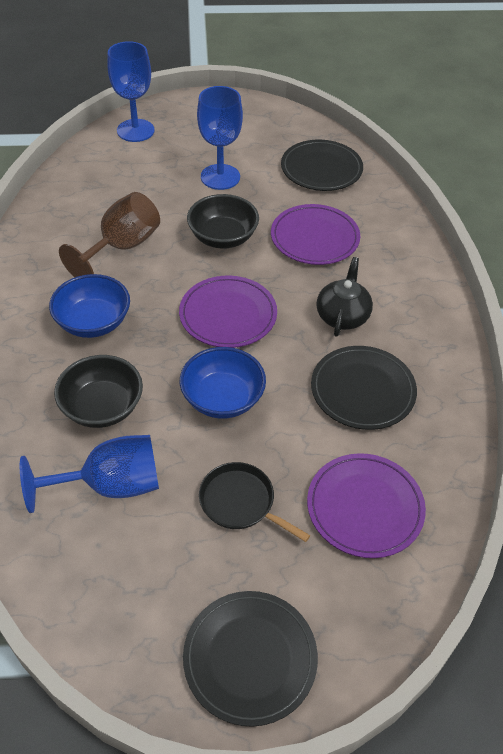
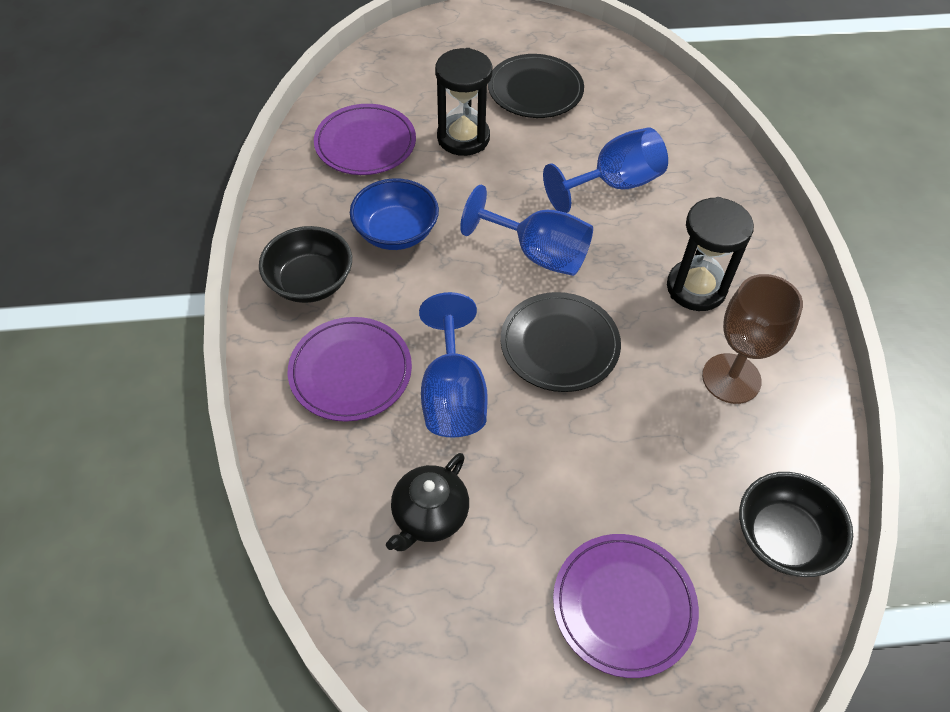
black hourglass: 0 -> 2
black pan: 1 -> 0
black plate: 3 -> 2
blue bowl: 2 -> 1

